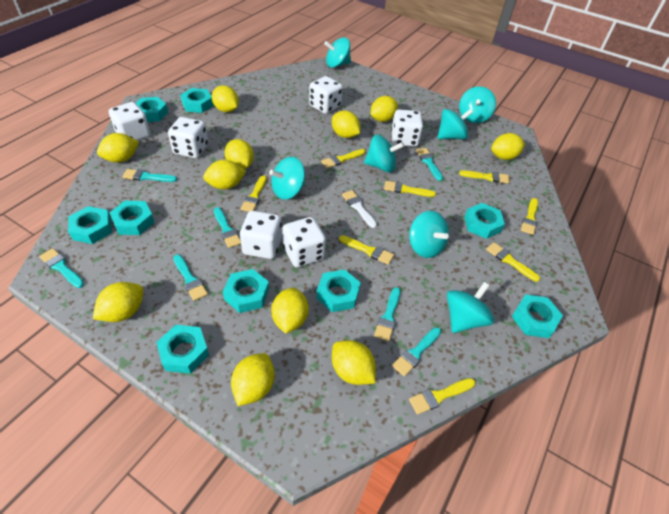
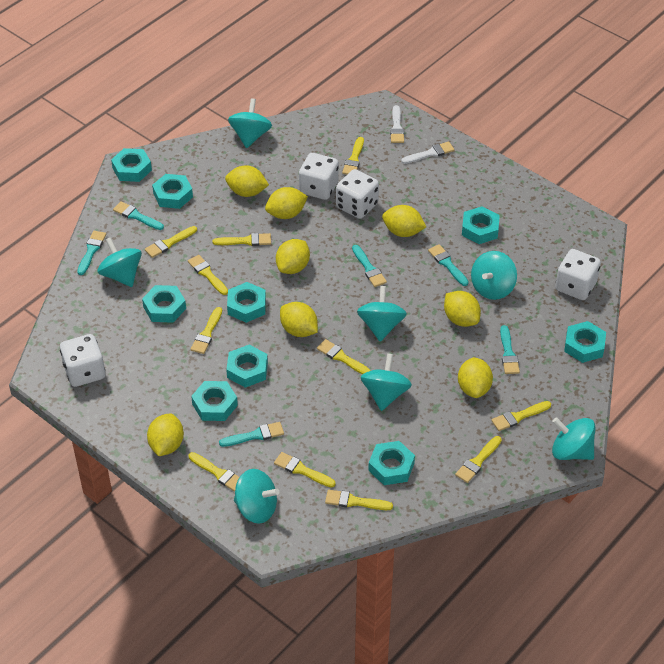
turquoise brush: 7 -> 6
white brush: 1 -> 2
white dice: 6 -> 4
yellow brush: 8 -> 11
yellow lemon: 11 -> 8

